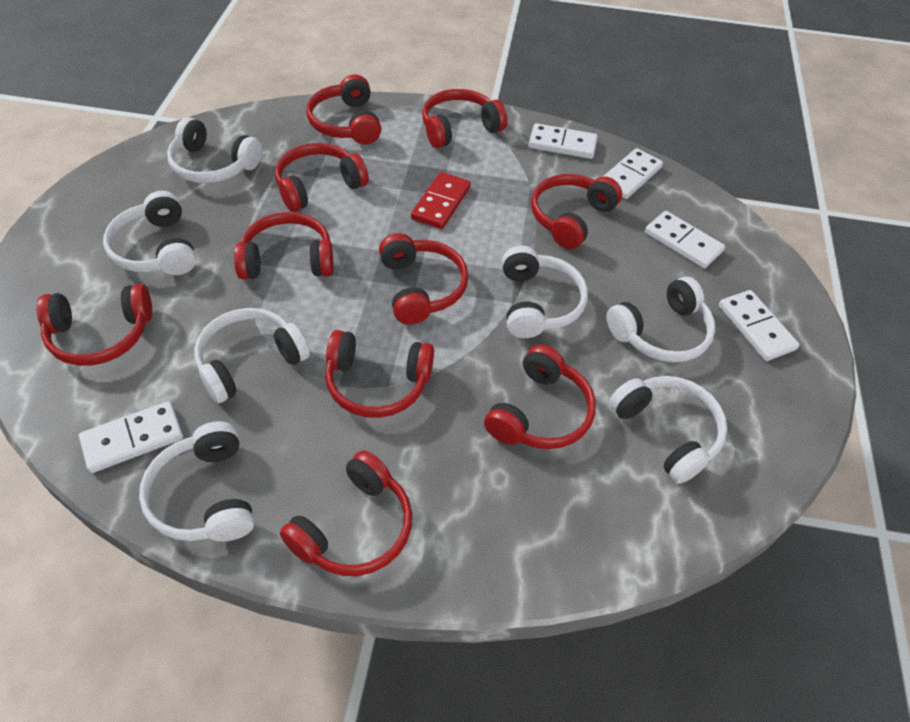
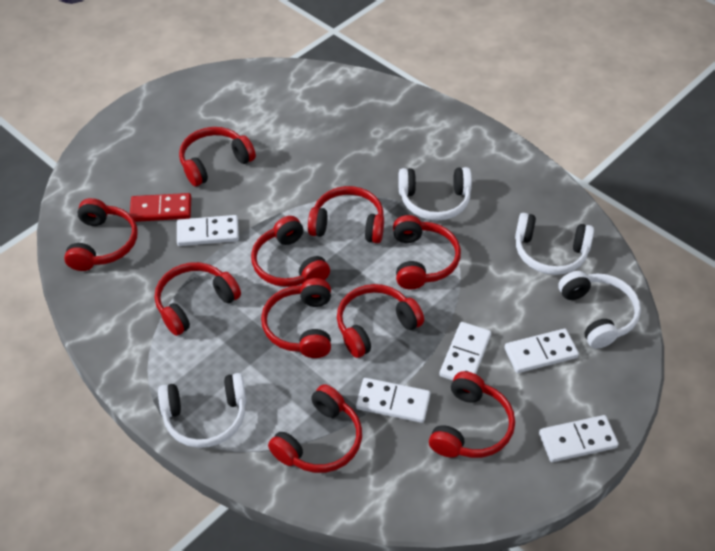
white headphones: 7 -> 4

